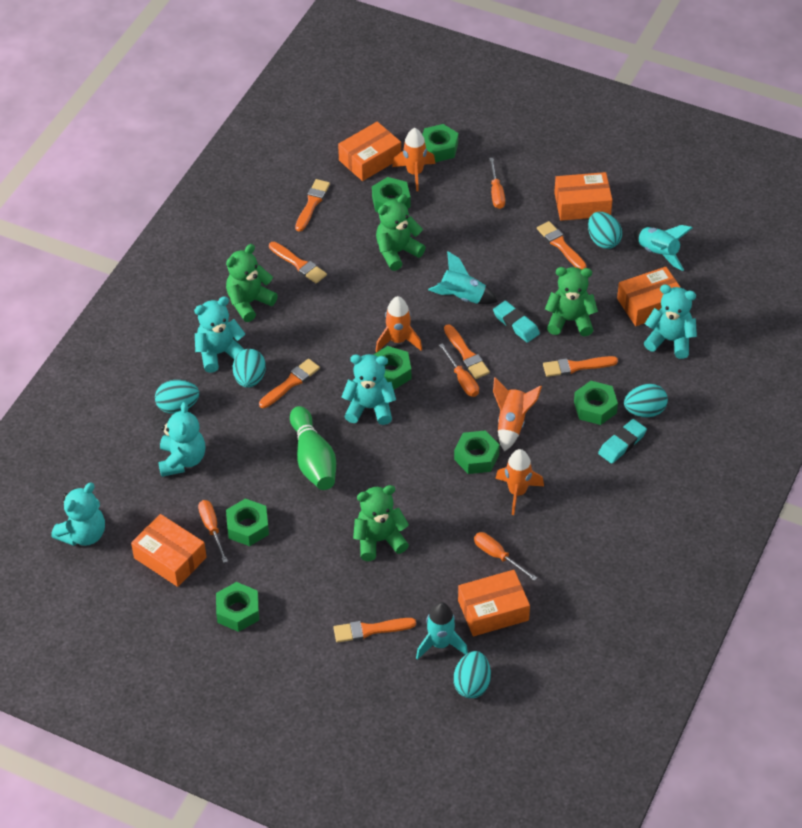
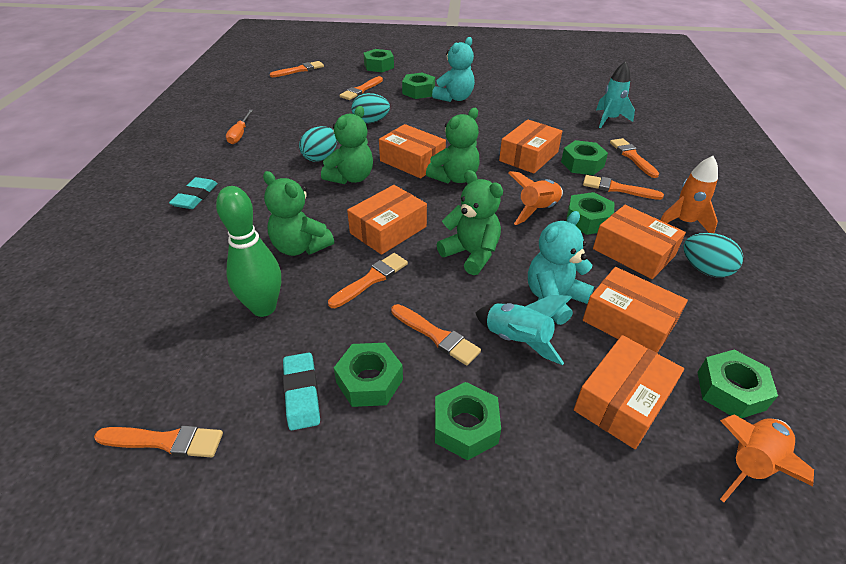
orange box: 5 -> 6
orange rocket: 4 -> 3
orange screwdriver: 4 -> 1
turquoise egg: 5 -> 3
turquoise rocket: 3 -> 2
turquoise teddy bear: 5 -> 2

